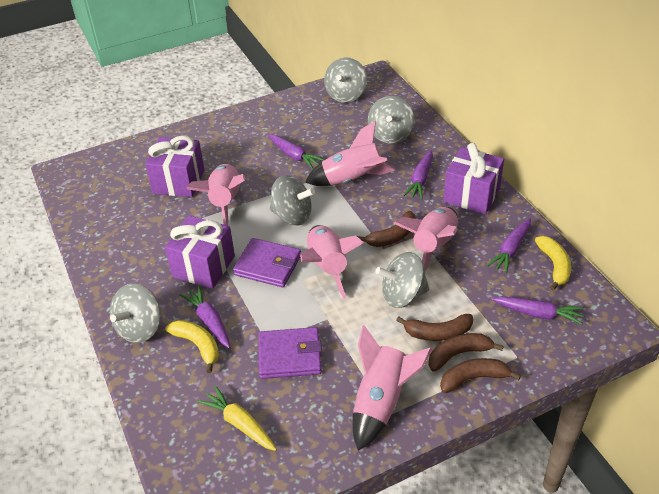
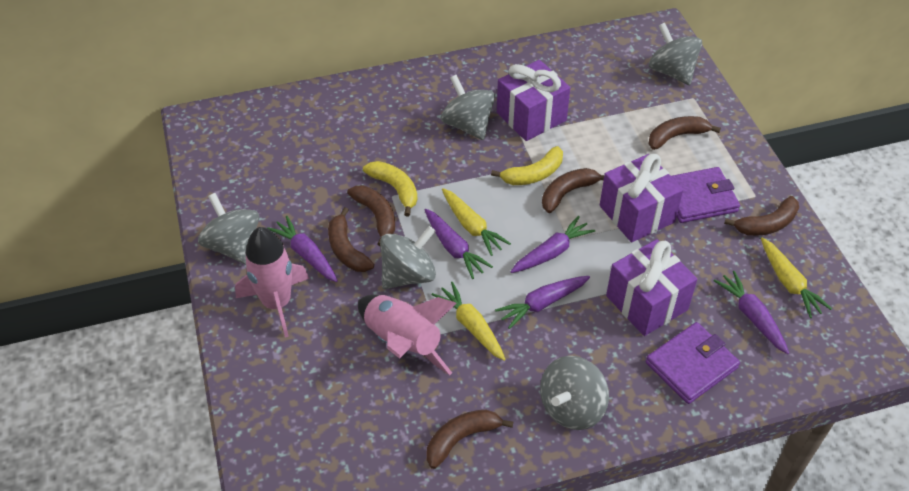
brown banana: 4 -> 6
pink rocket: 5 -> 2
yellow carrot: 1 -> 3

